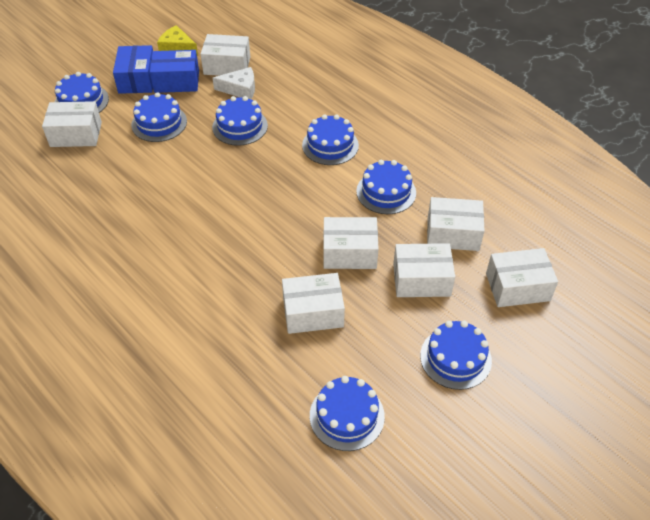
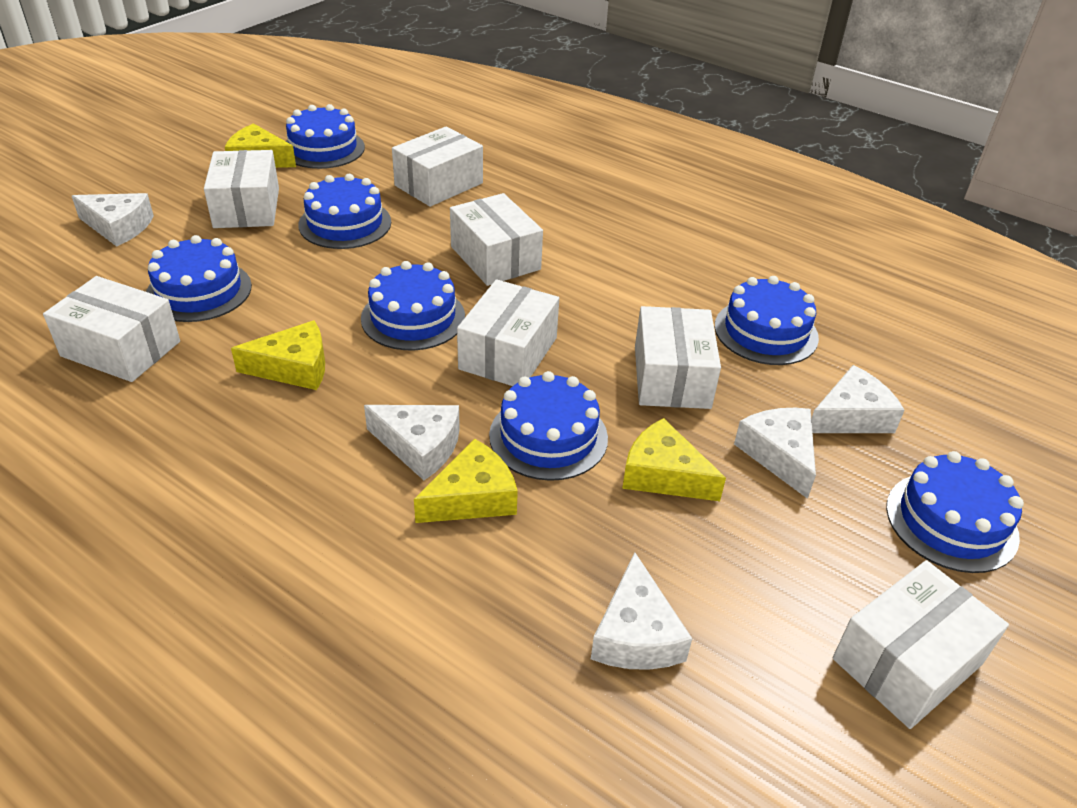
blue box: 2 -> 0
white cheese: 1 -> 5
yellow cheese: 1 -> 4

